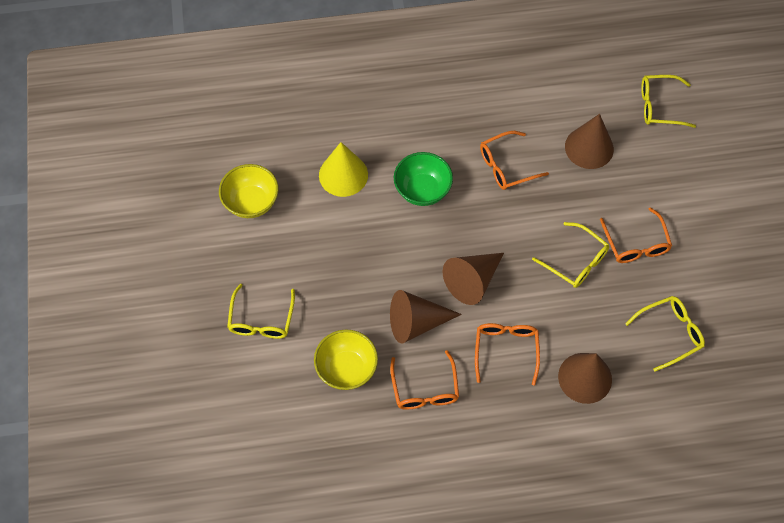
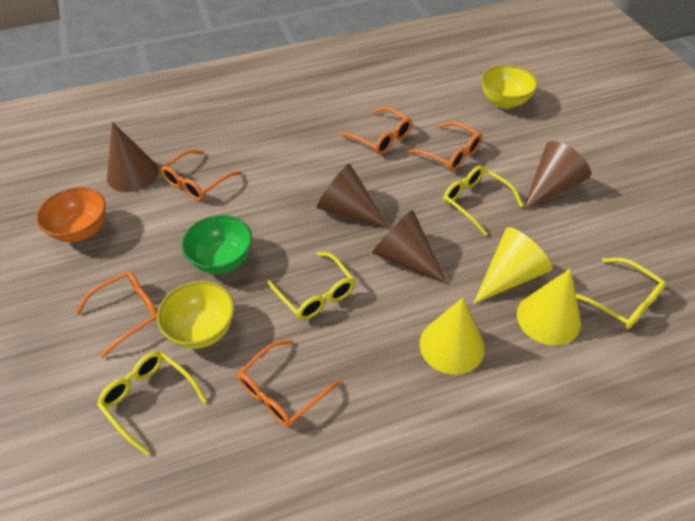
orange bowl: 0 -> 1
orange glasses: 4 -> 5
yellow cone: 1 -> 3

